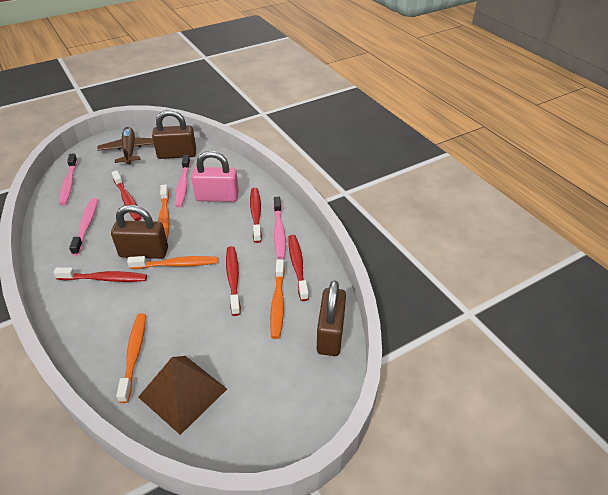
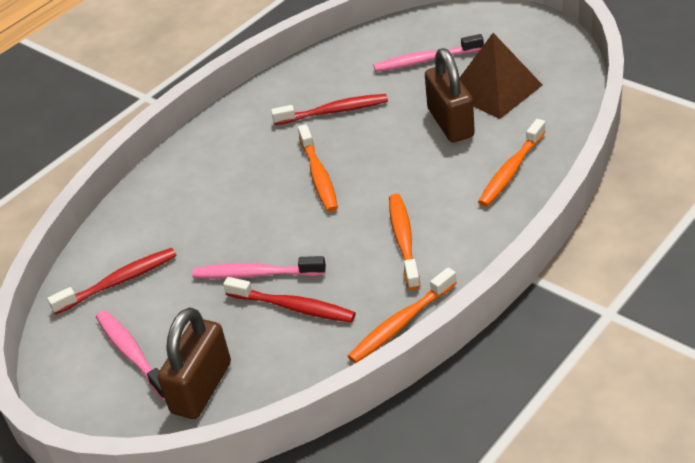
brown padlock: 3 -> 2
brown plane: 1 -> 0
pink padlock: 1 -> 0
pink toothbrush: 4 -> 3
red toothbrush: 5 -> 3

